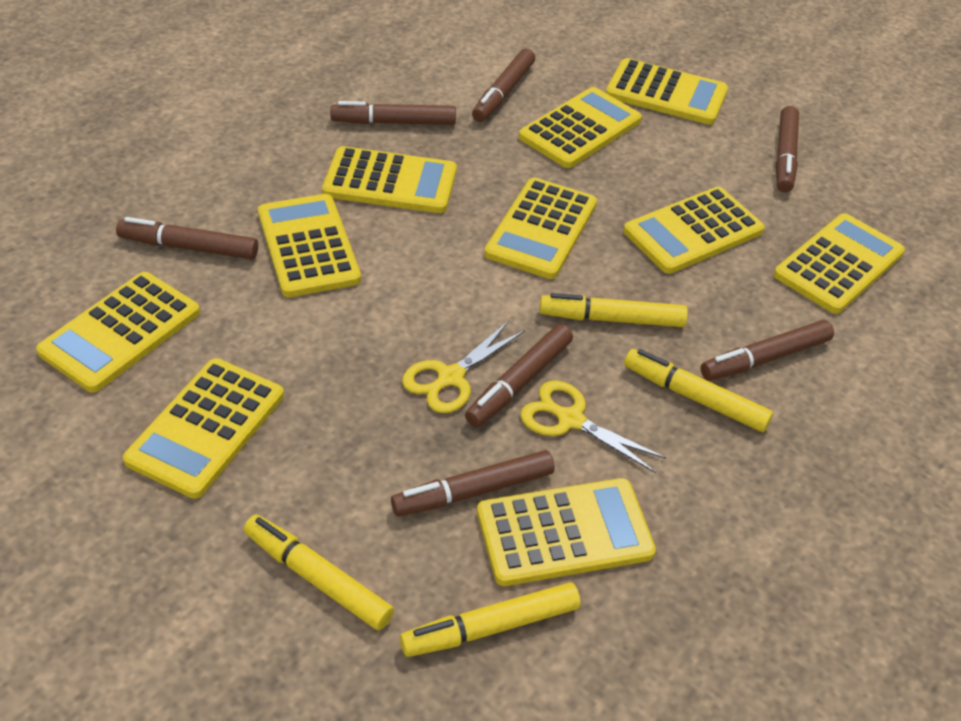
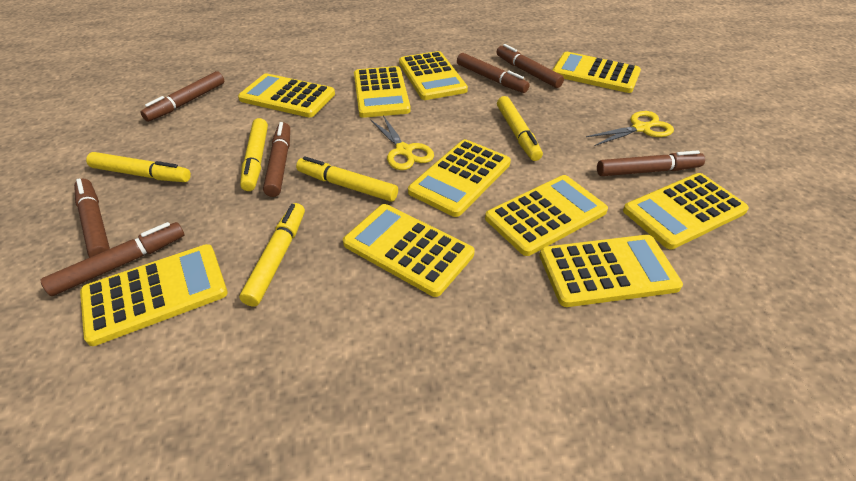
yellow marker: 4 -> 5

